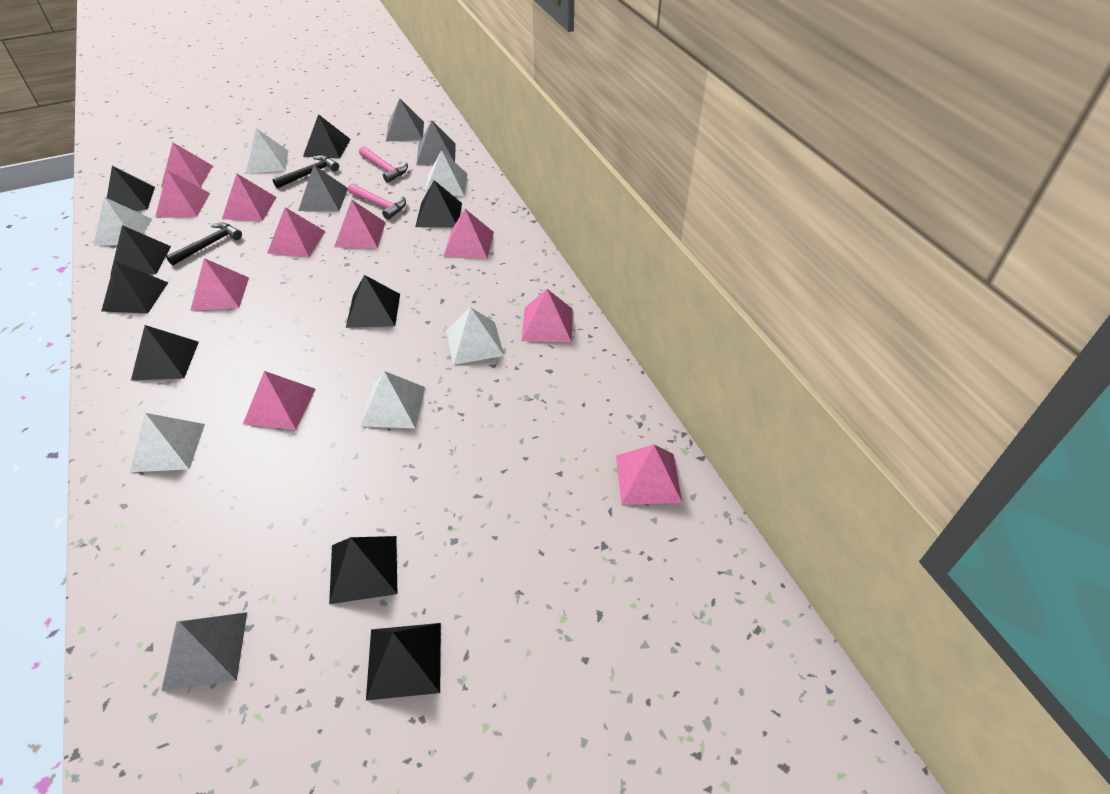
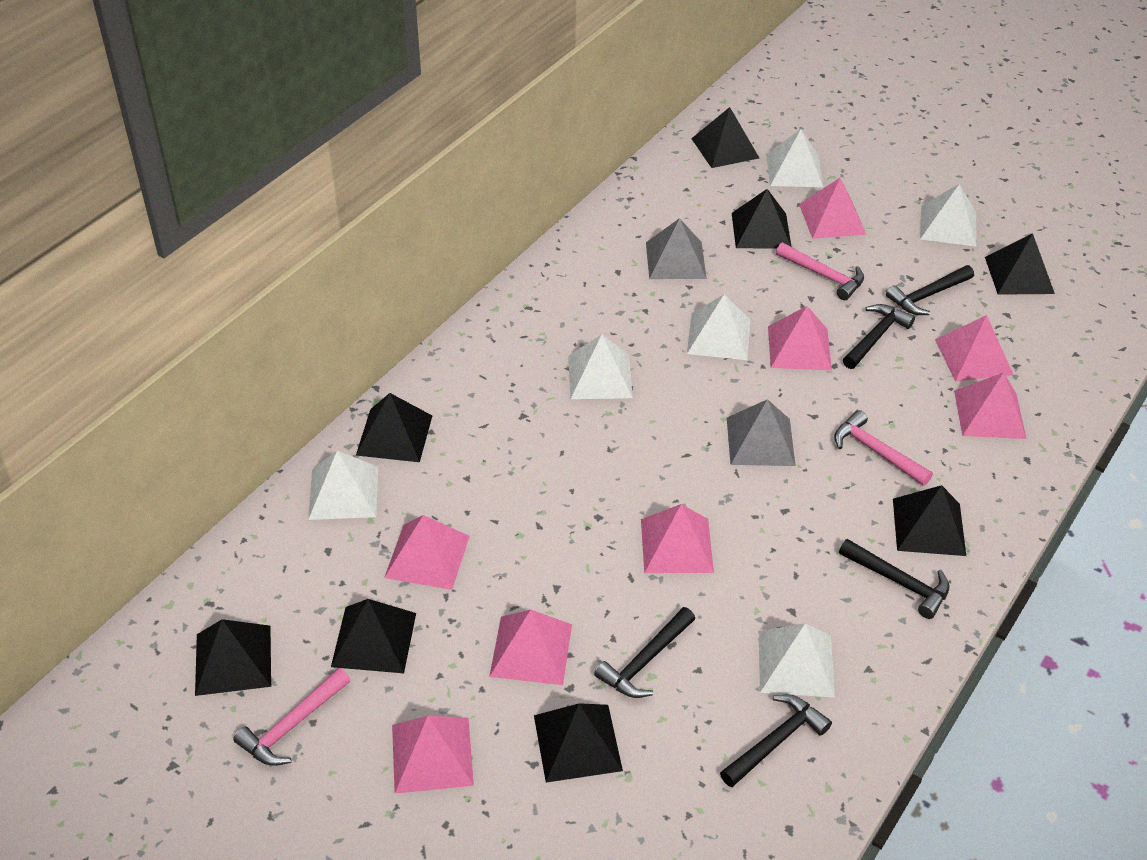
black hammer: 2 -> 5
black pyramid: 9 -> 8
grey pyramid: 4 -> 2
pink hammer: 2 -> 3
pink pyramid: 10 -> 8

